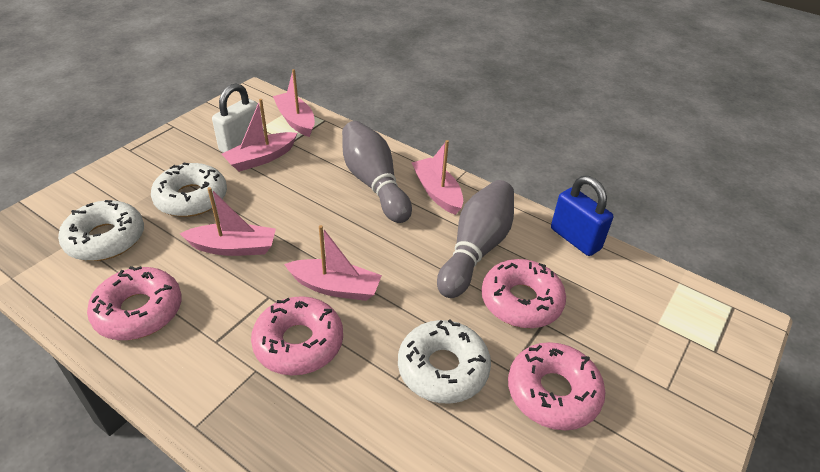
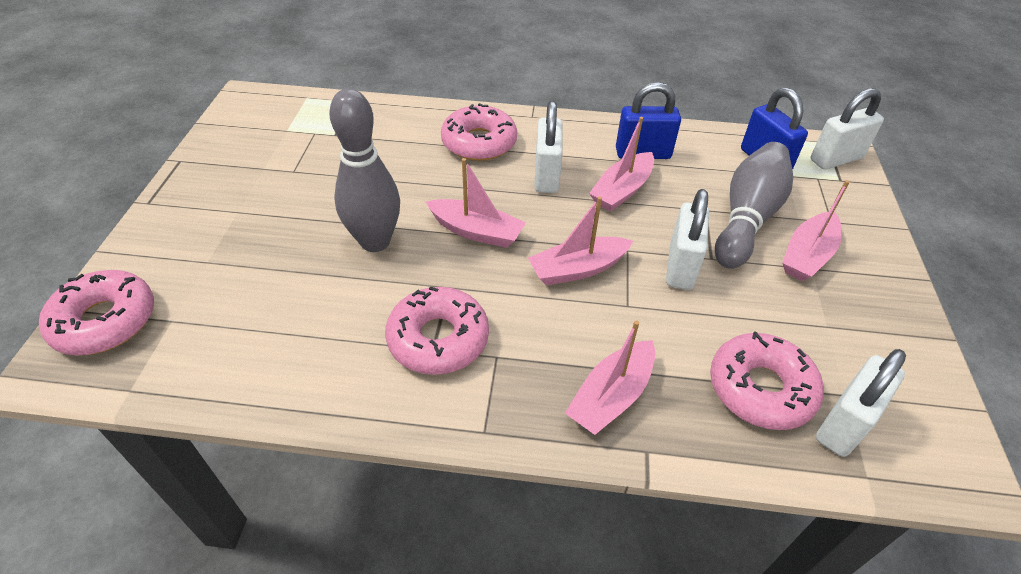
blue padlock: 1 -> 2
white donut: 3 -> 0
white padlock: 1 -> 4

